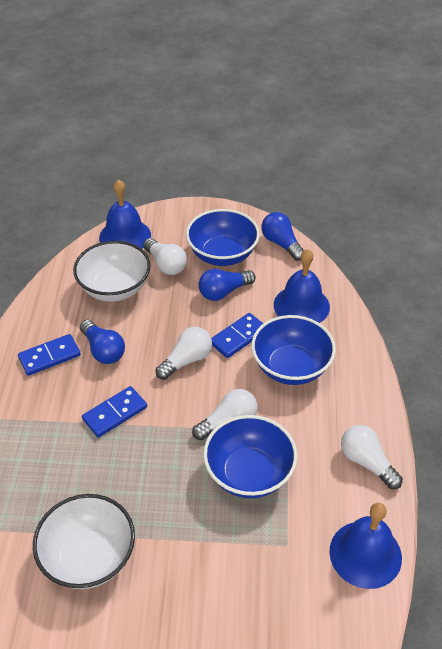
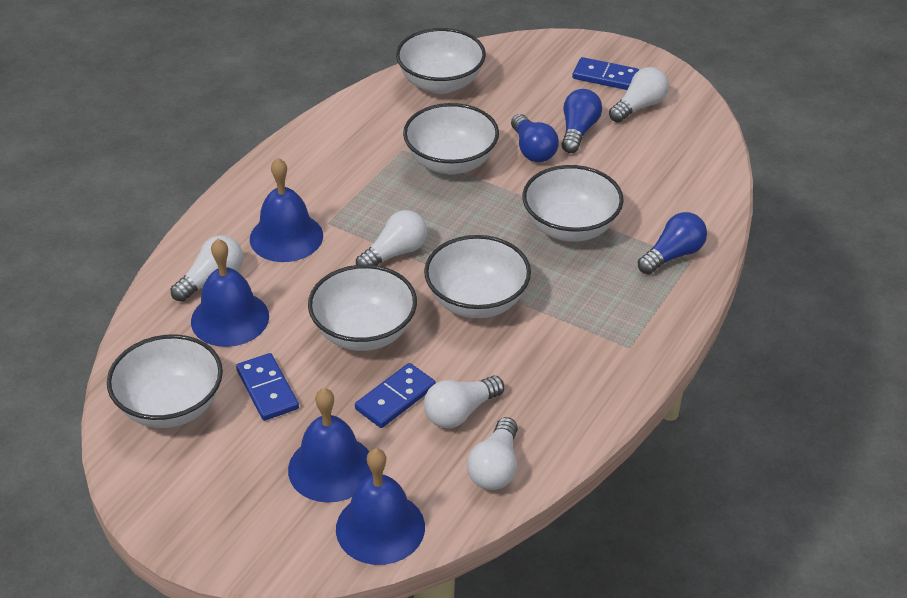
blue bell: 3 -> 4
blue bowl: 3 -> 0
white bowl: 2 -> 6
white light bulb: 4 -> 5

